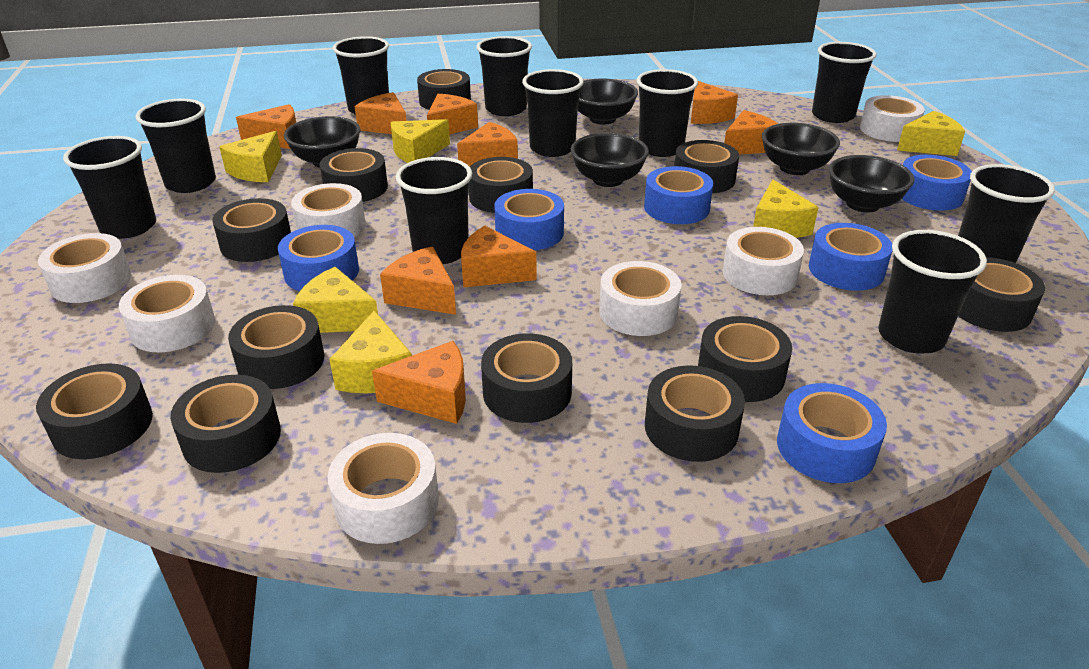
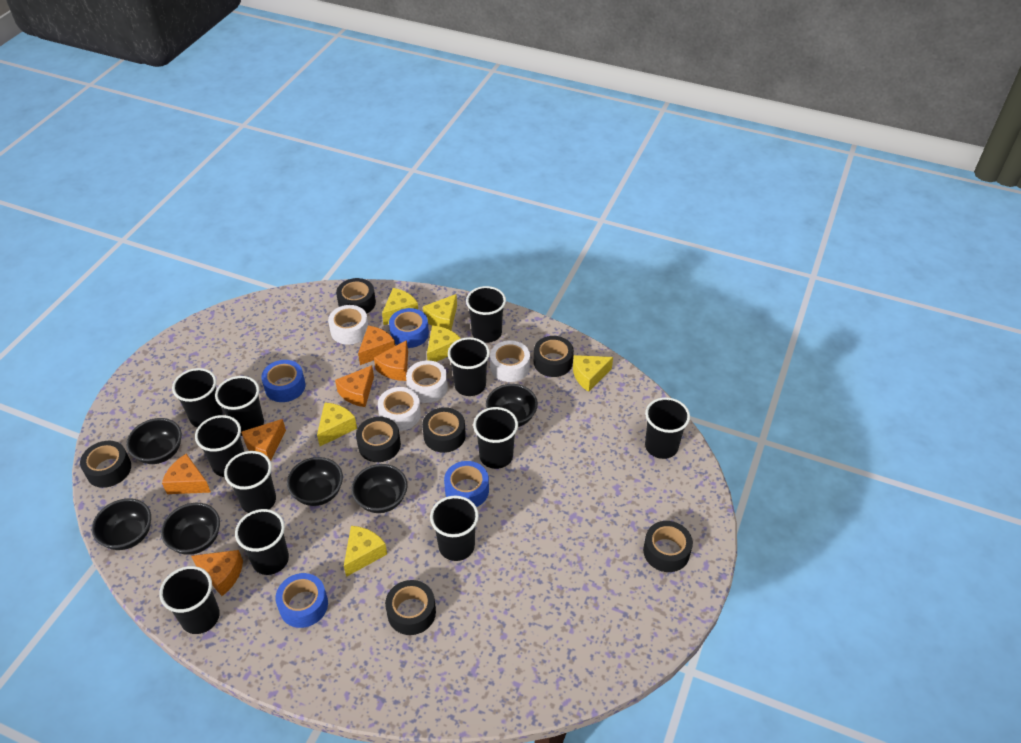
black bowl: 5 -> 6
black cup: 10 -> 11
black tape: 12 -> 7
blue tape: 6 -> 4
orange cheese: 9 -> 6
white tape: 7 -> 4

